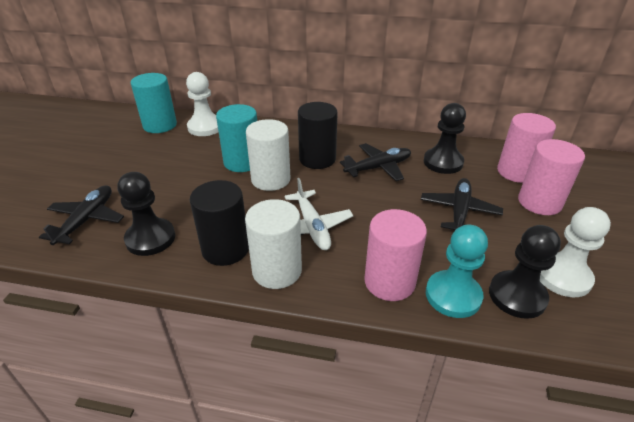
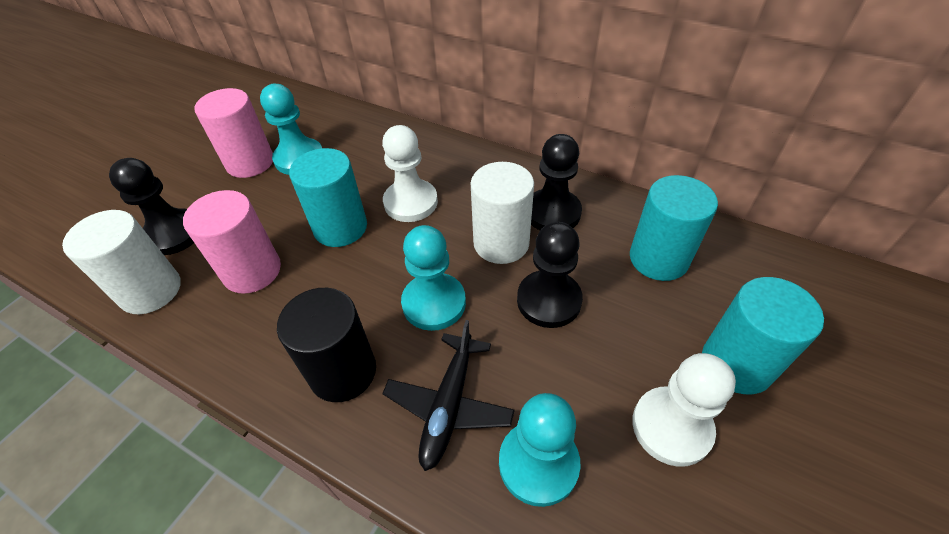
black cylinder: 2 -> 1
black plane: 3 -> 1
pink cylinder: 3 -> 2
turquoise cylinder: 2 -> 3
turquoise pawn: 1 -> 3
white plane: 1 -> 0

